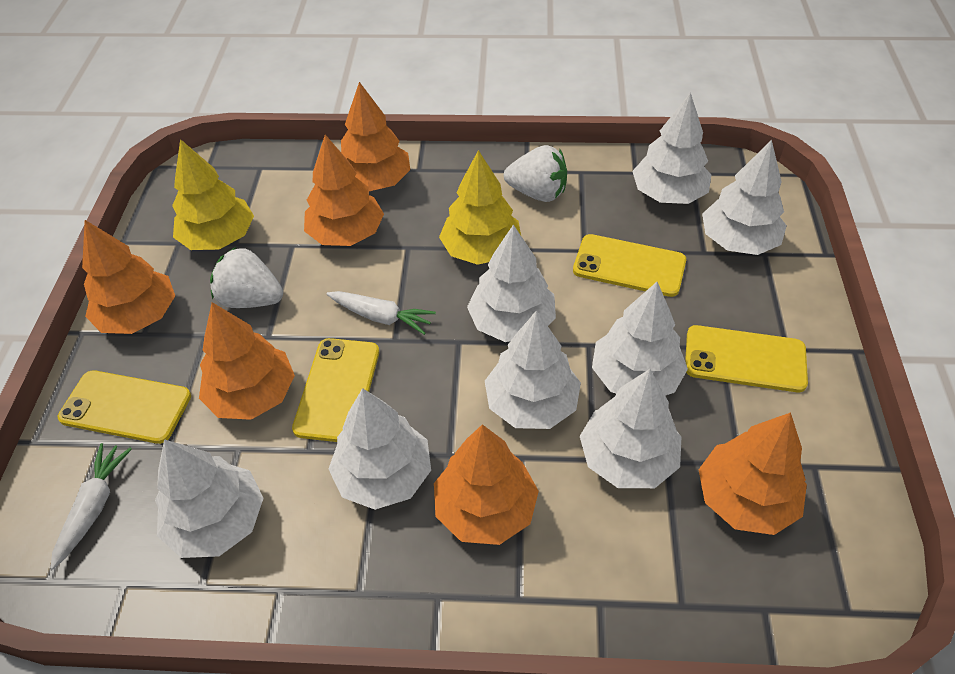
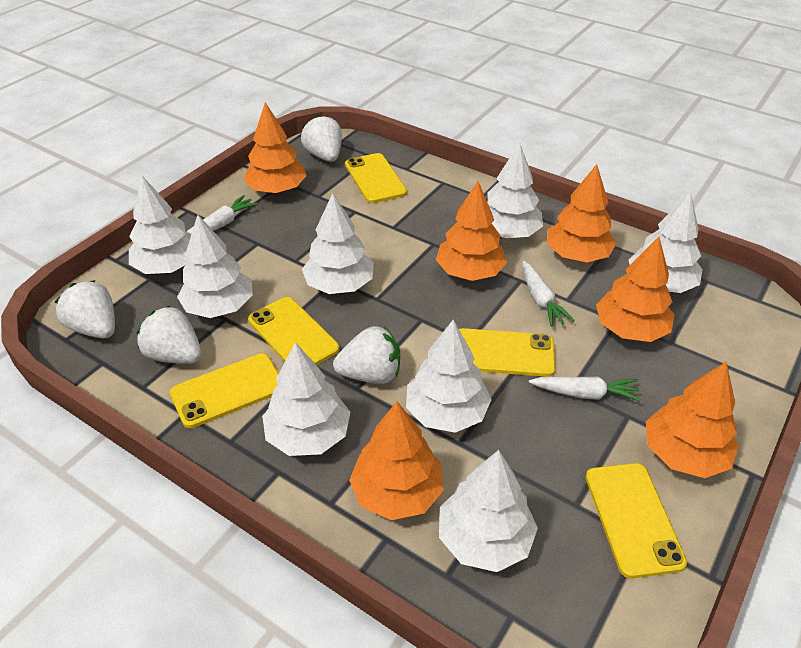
white carrot: 2 -> 3
white strawberry: 2 -> 4
yellow phone: 4 -> 5
yellow tree: 2 -> 0

